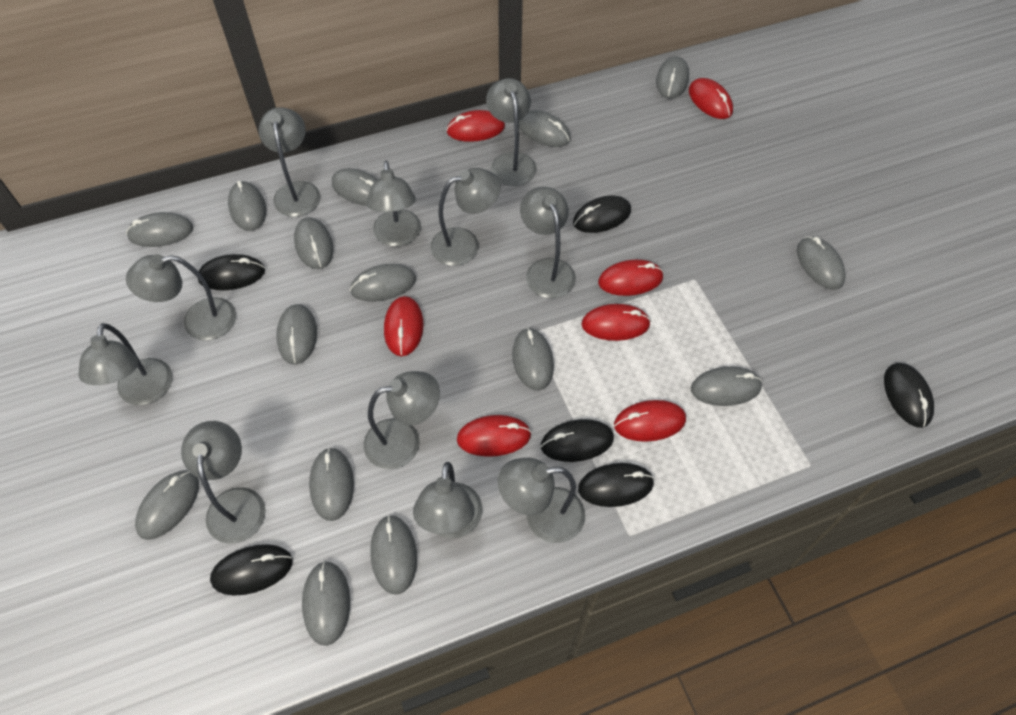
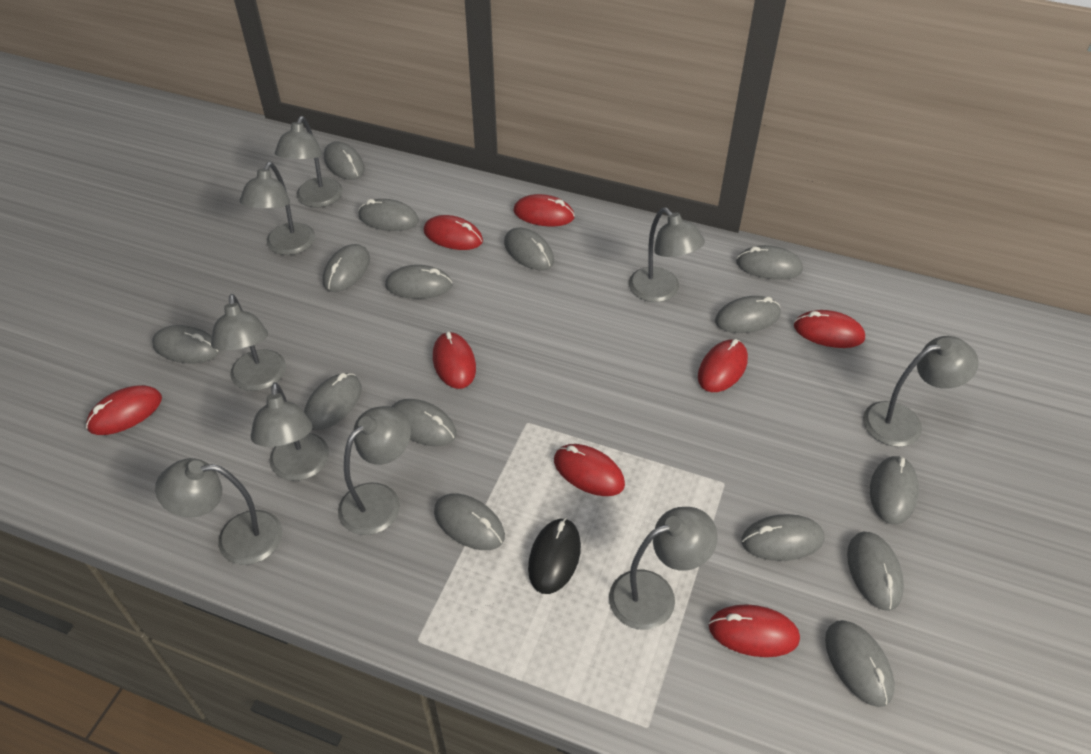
black mouse: 6 -> 1
grey lamp: 11 -> 9
red mouse: 7 -> 8

